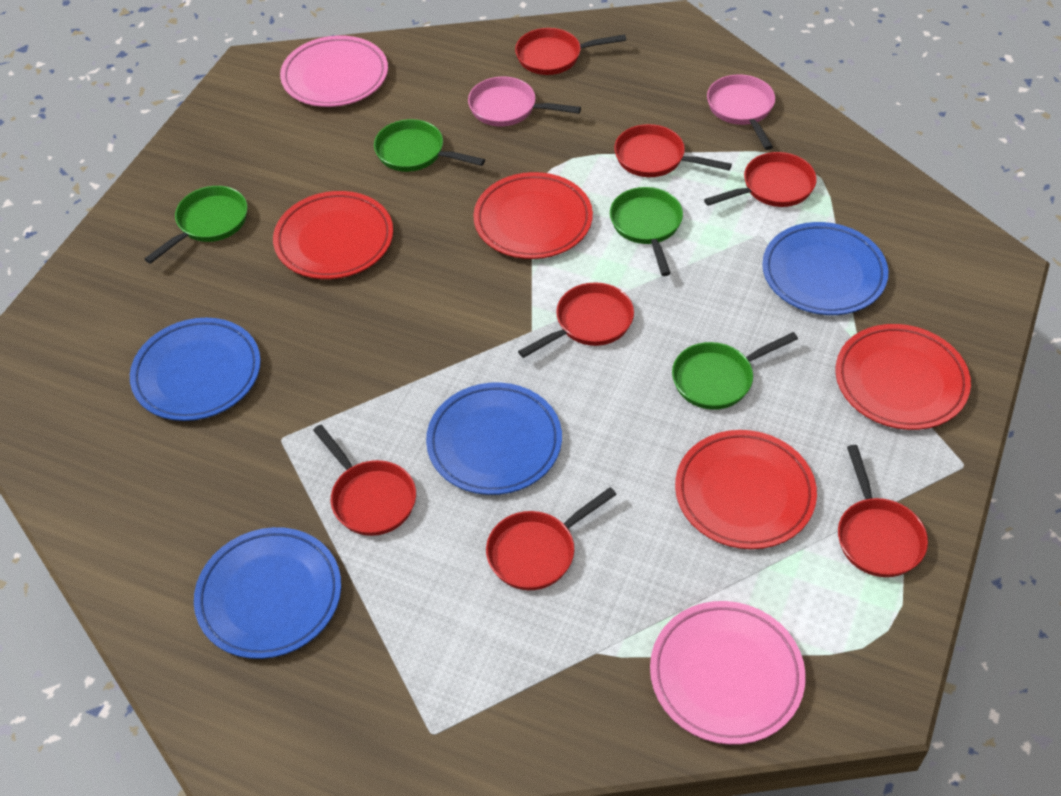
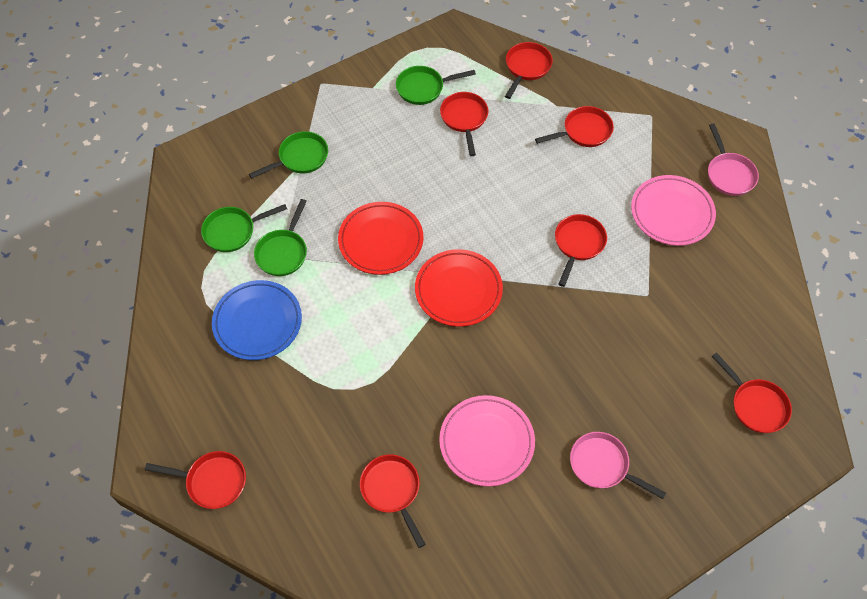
blue plate: 4 -> 1
red plate: 4 -> 2

